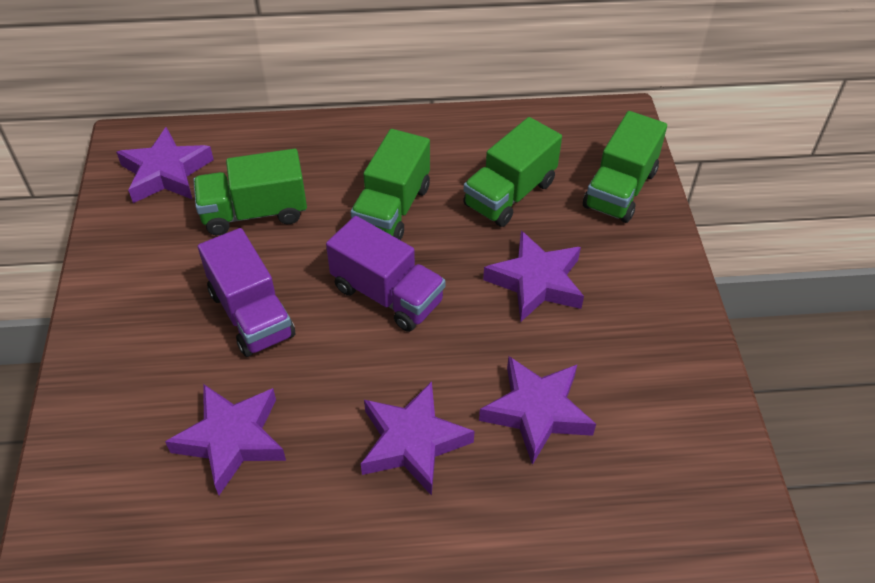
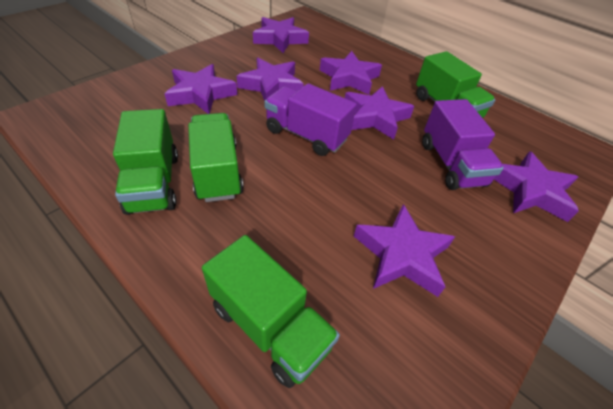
purple star: 5 -> 7

